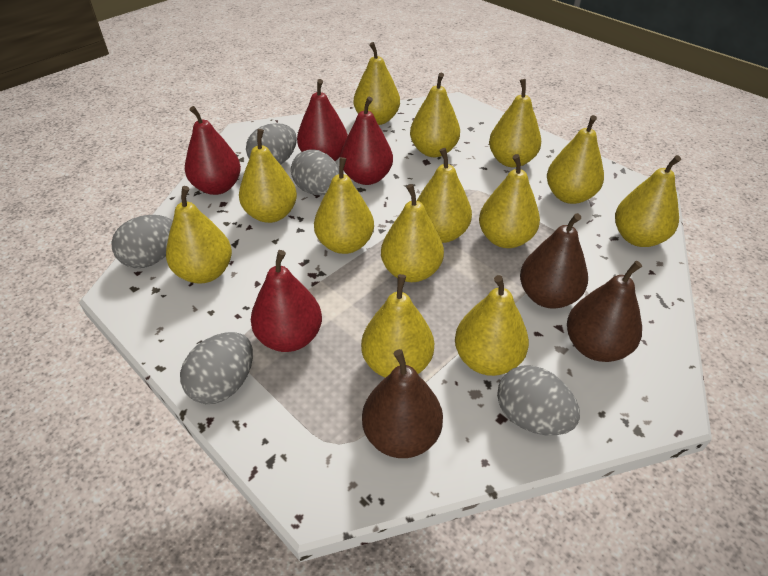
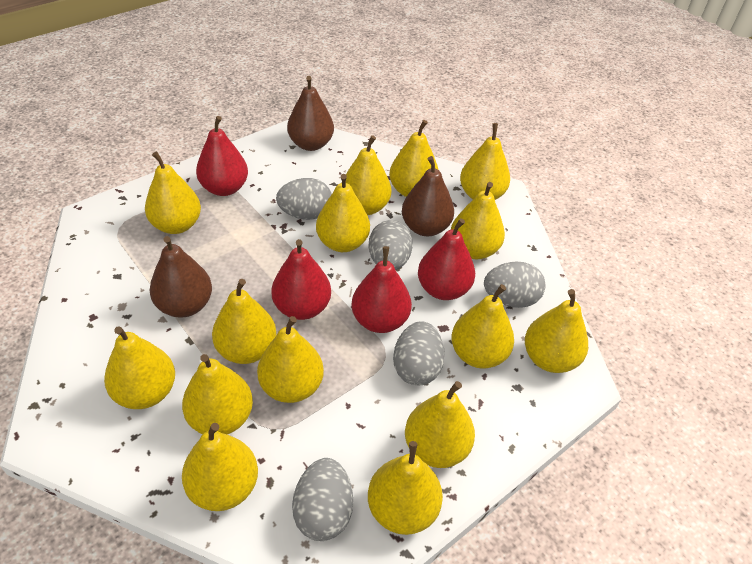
yellow pear: 13 -> 15

